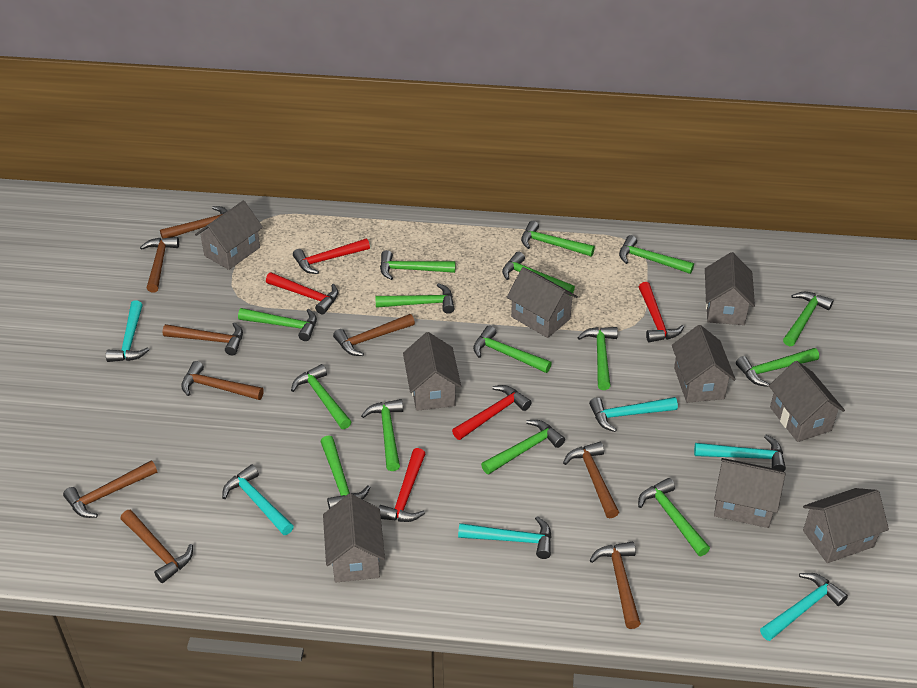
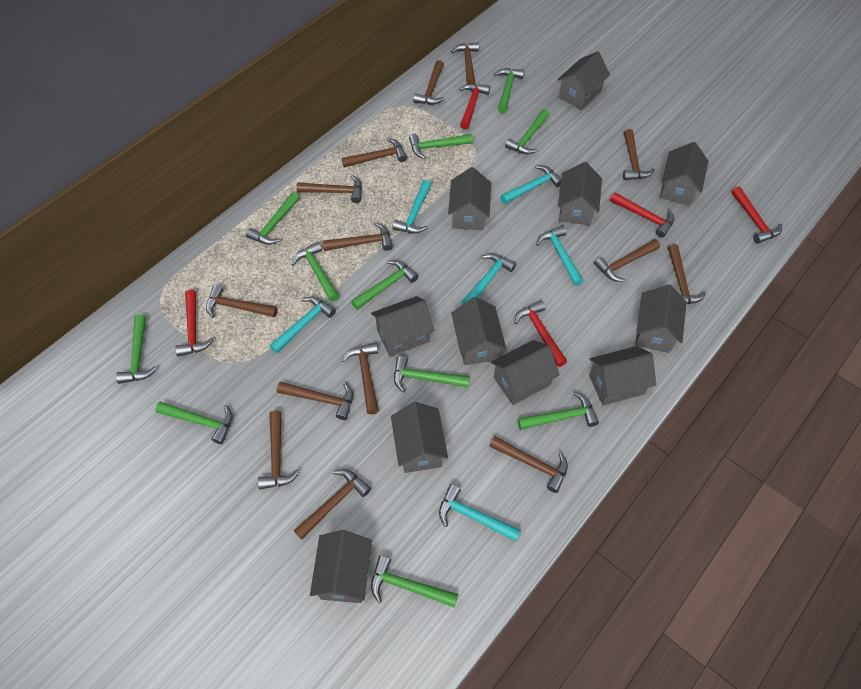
brown hammer: 9 -> 14
green hammer: 15 -> 11
grey house: 9 -> 11

